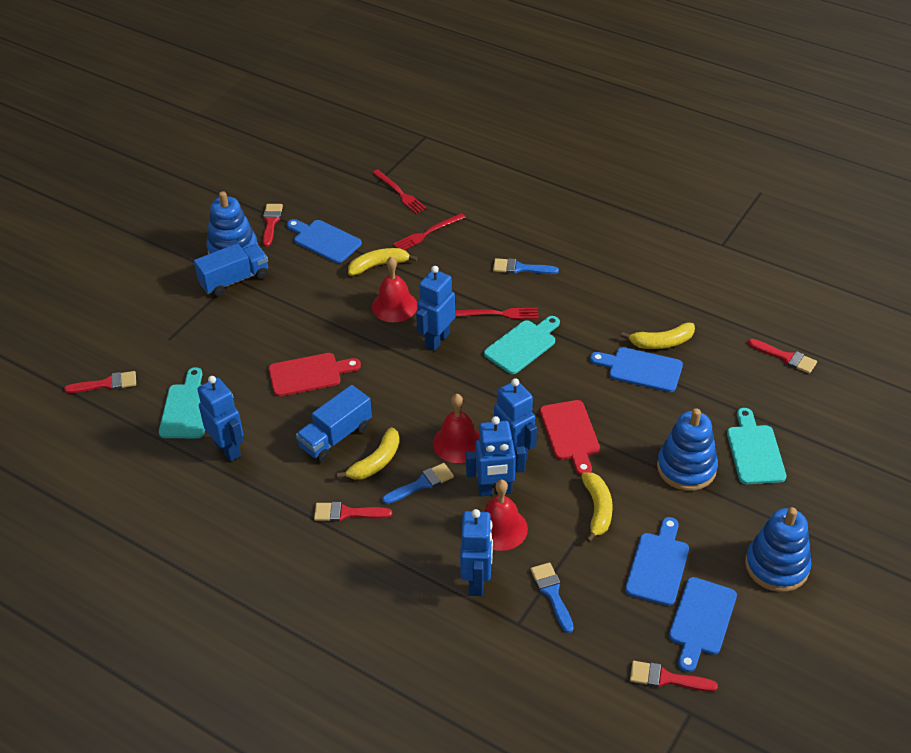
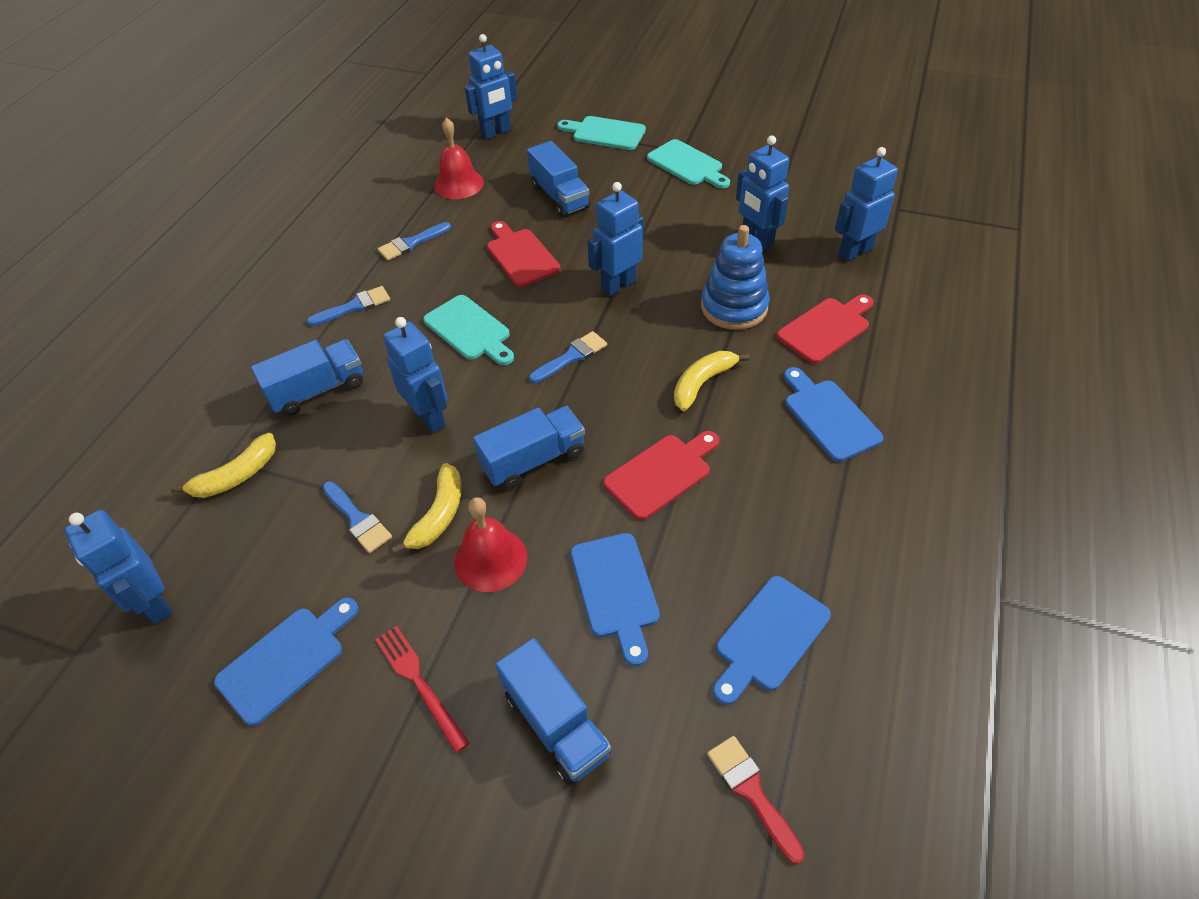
blue brush: 3 -> 4
blue robot: 5 -> 6
blue stacking toy: 3 -> 1
blue truck: 2 -> 4
red bell: 3 -> 2
red brush: 5 -> 1
red cutting board: 2 -> 3
red fork: 3 -> 1
yellow banana: 4 -> 3

